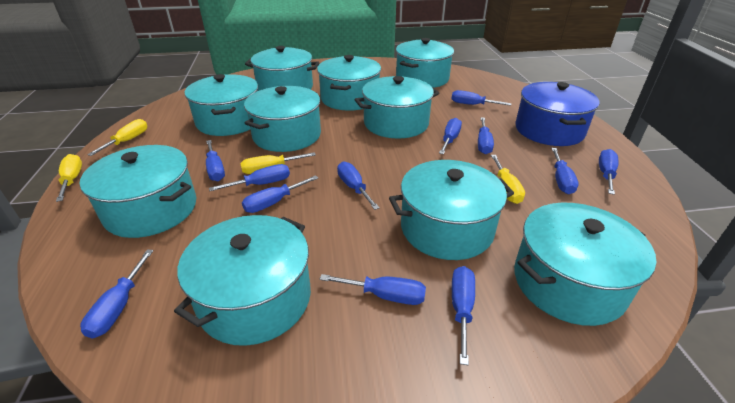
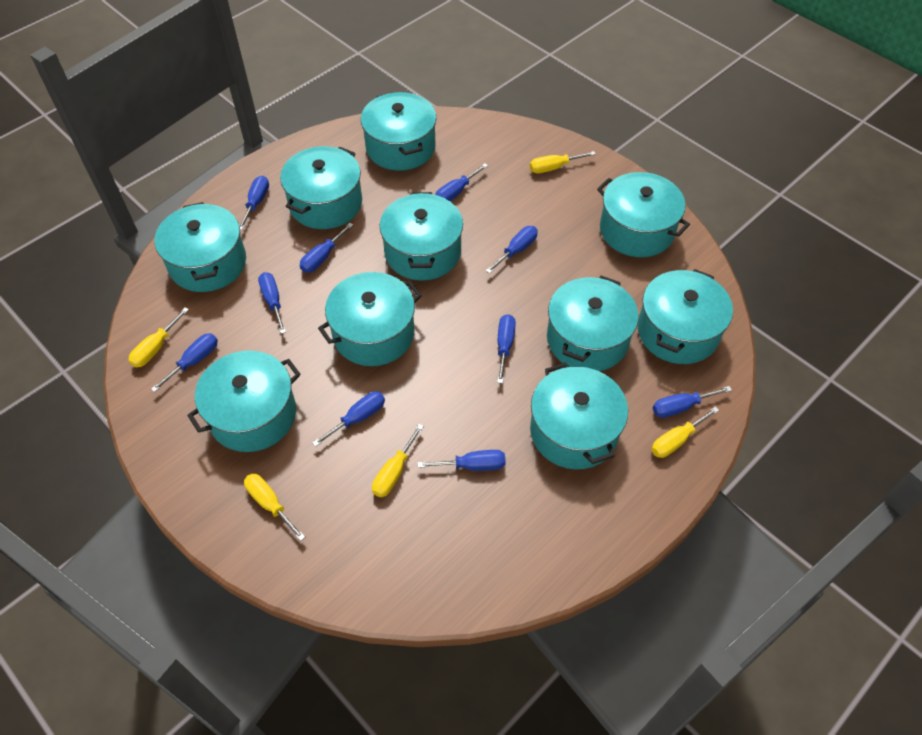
blue pot: 1 -> 0
blue screwdriver: 12 -> 10
yellow screwdriver: 4 -> 5

